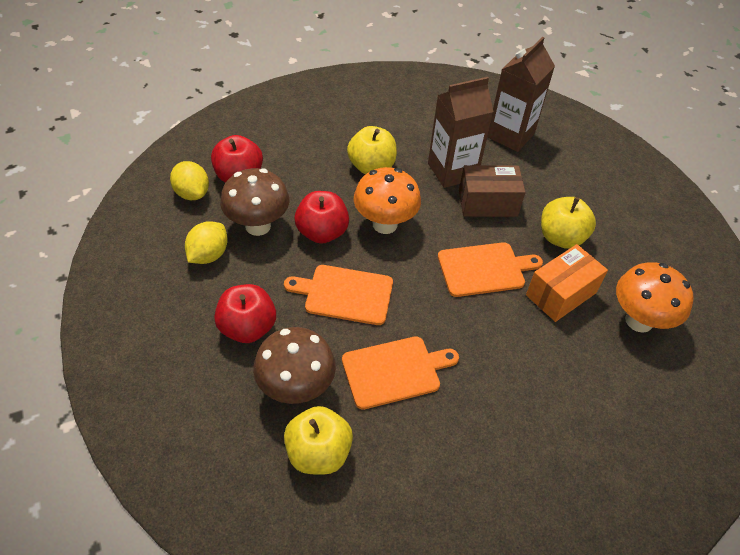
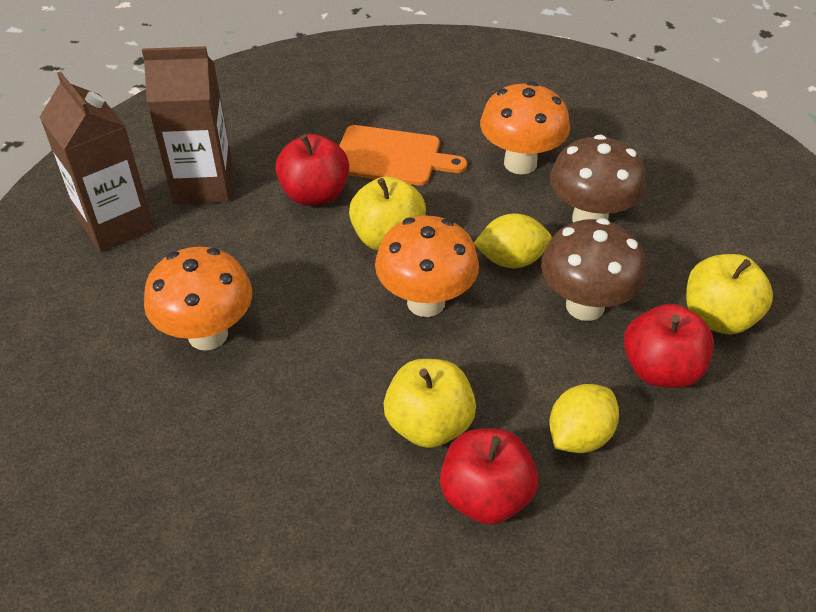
brown box: 1 -> 0
orange box: 1 -> 0
orange cutting board: 3 -> 1
orange mushroom: 2 -> 3

